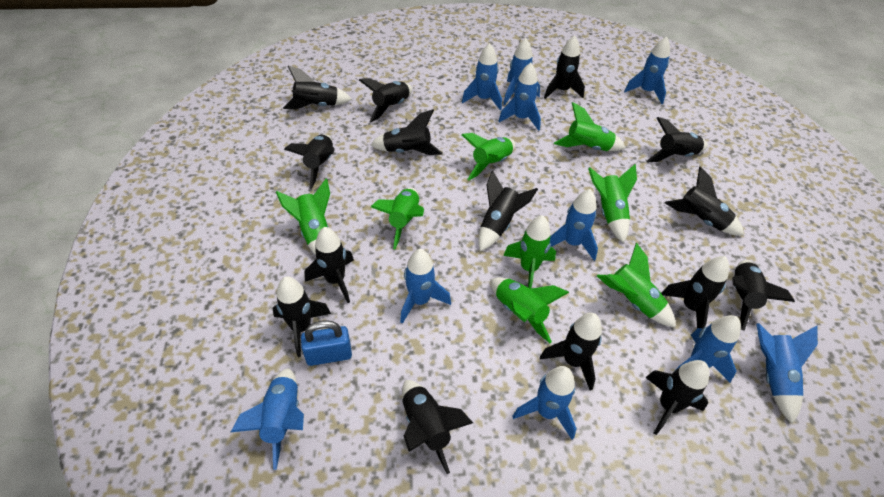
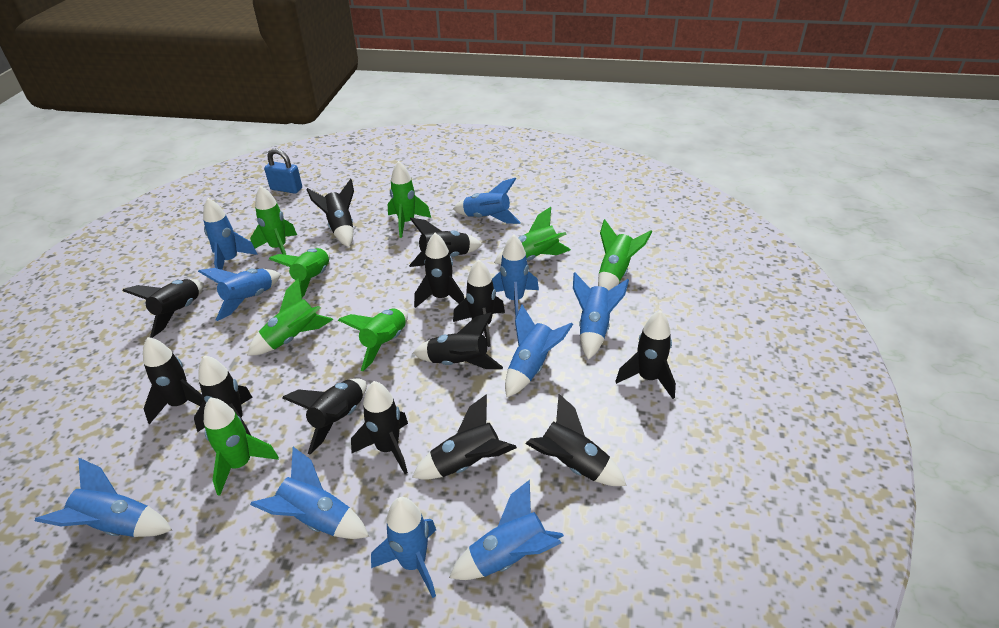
black rocket: 15 -> 13

